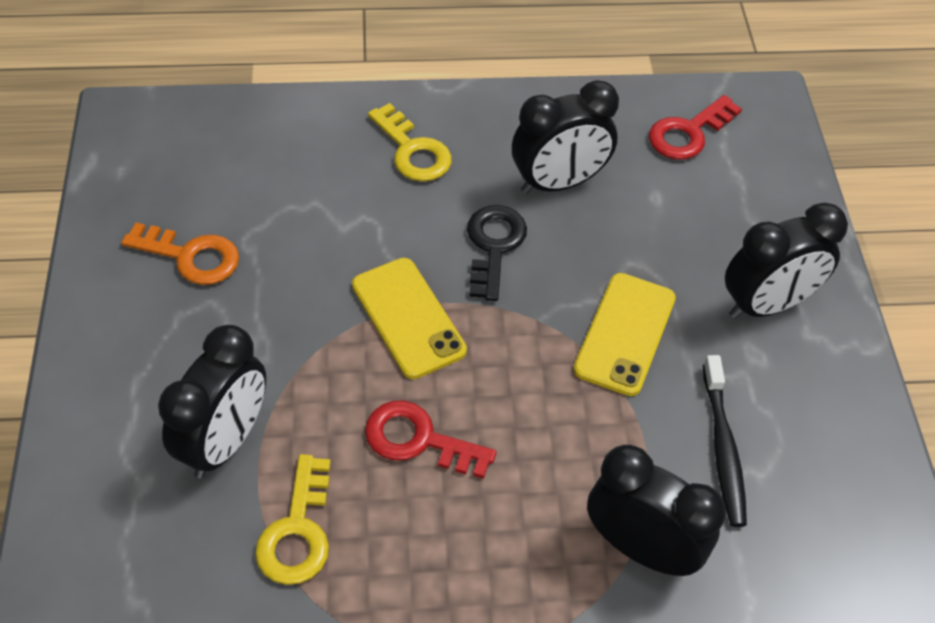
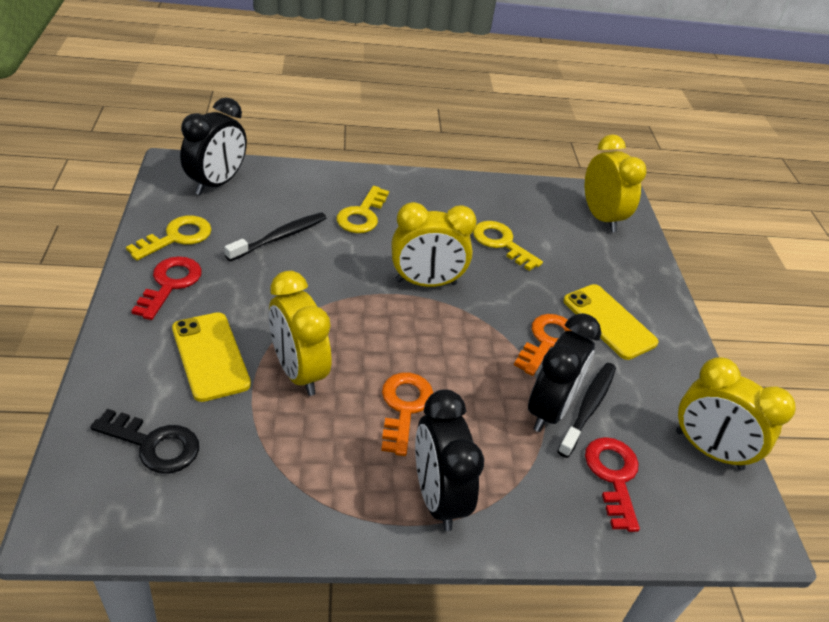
black clock: 4 -> 3
black toothbrush: 1 -> 2
orange key: 1 -> 2
yellow clock: 0 -> 4
yellow key: 2 -> 3

